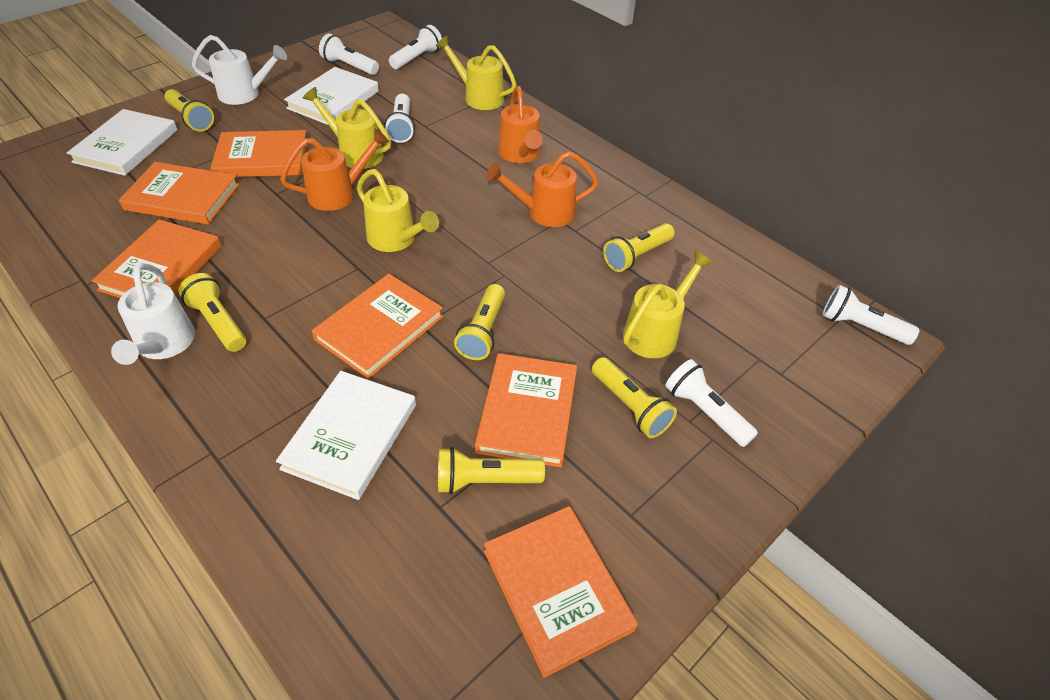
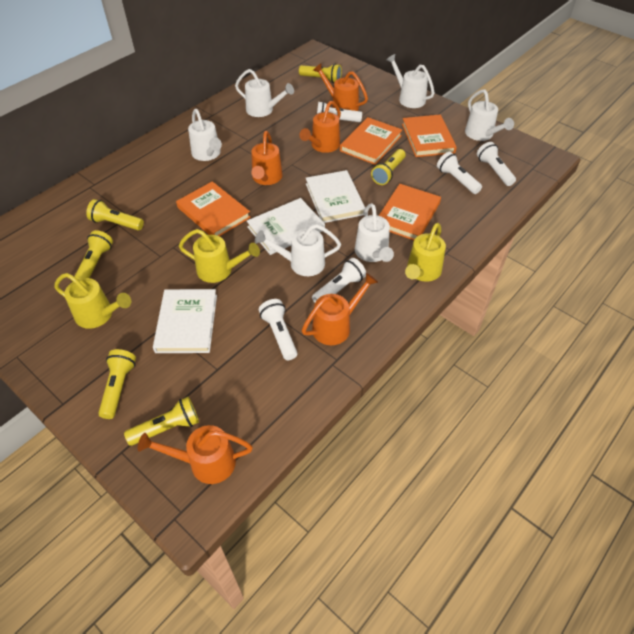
orange book: 6 -> 4
orange watering can: 3 -> 5
white watering can: 2 -> 6
yellow watering can: 4 -> 3

